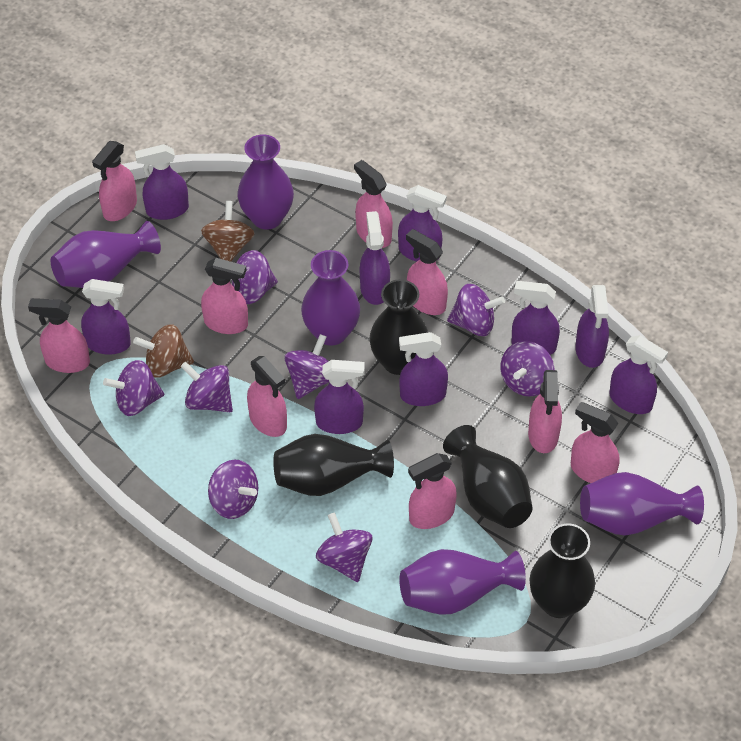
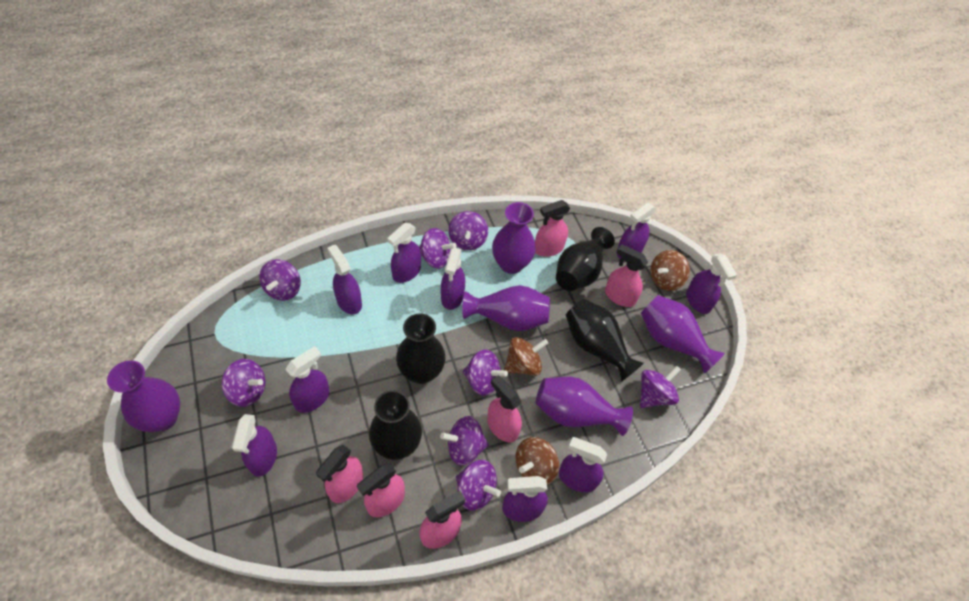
brown spinning top: 2 -> 3
pink spray bottle: 9 -> 6

